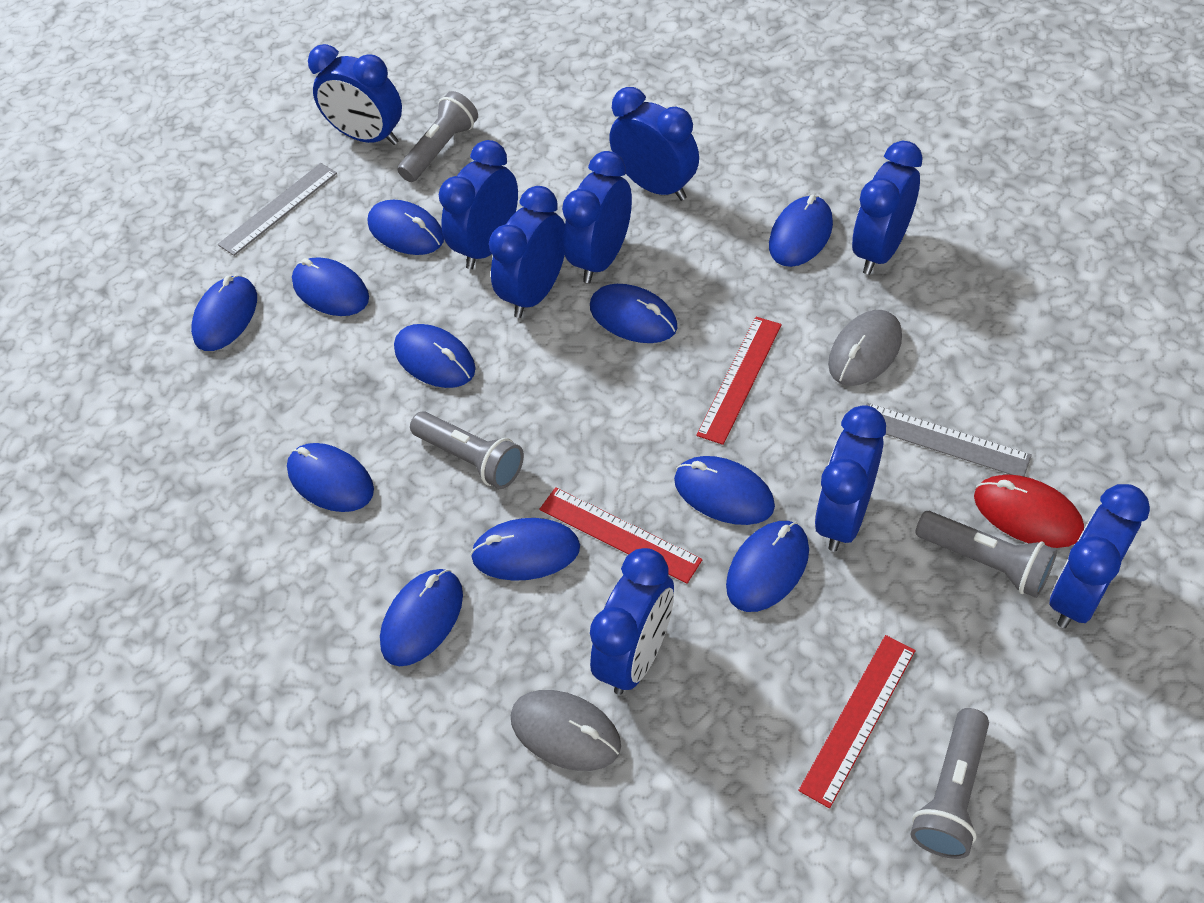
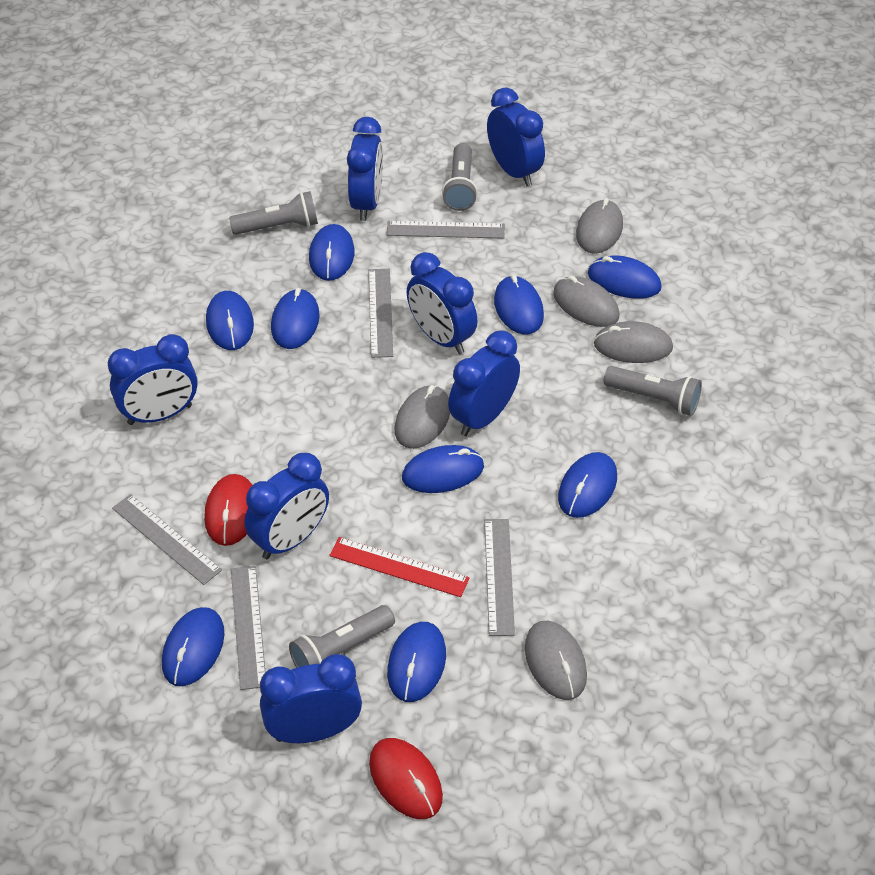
blue clock: 9 -> 7
blue mouse: 11 -> 9
grey mouse: 2 -> 5
grey ruler: 2 -> 5
red mouse: 1 -> 2
red ruler: 3 -> 1

